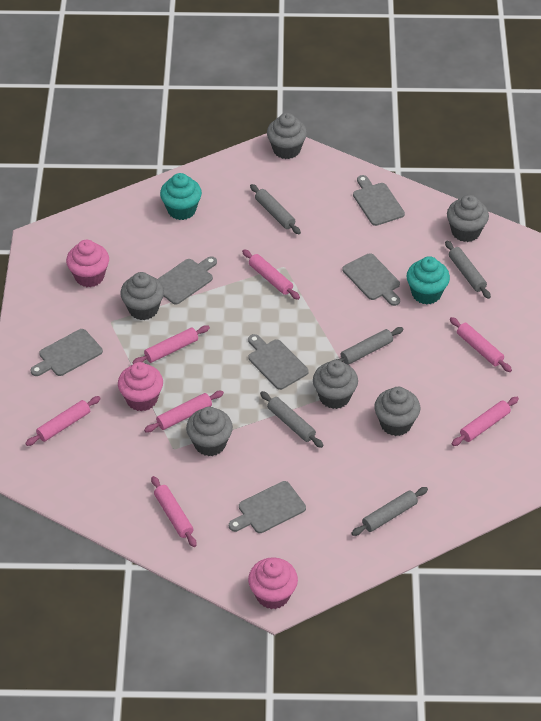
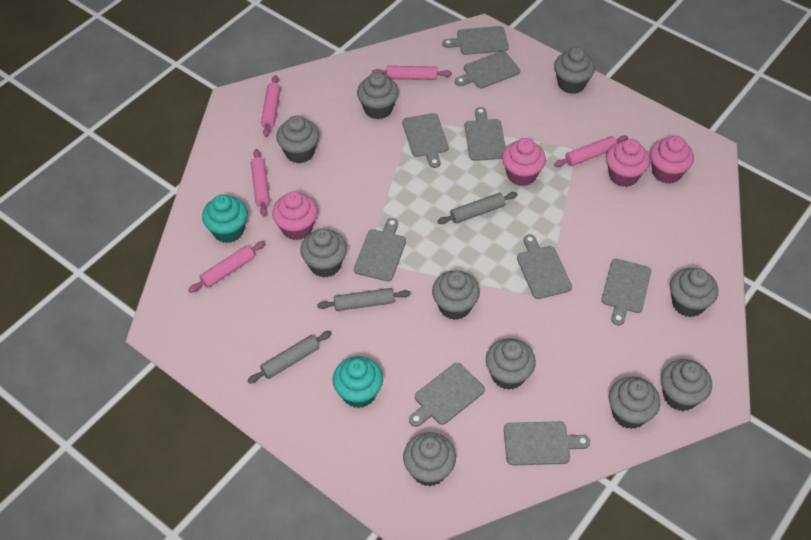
grey cupcake: 6 -> 10
grey cutting board: 6 -> 9
grey rolling pin: 5 -> 3
pink cupcake: 3 -> 4
pink rolling pin: 7 -> 5

